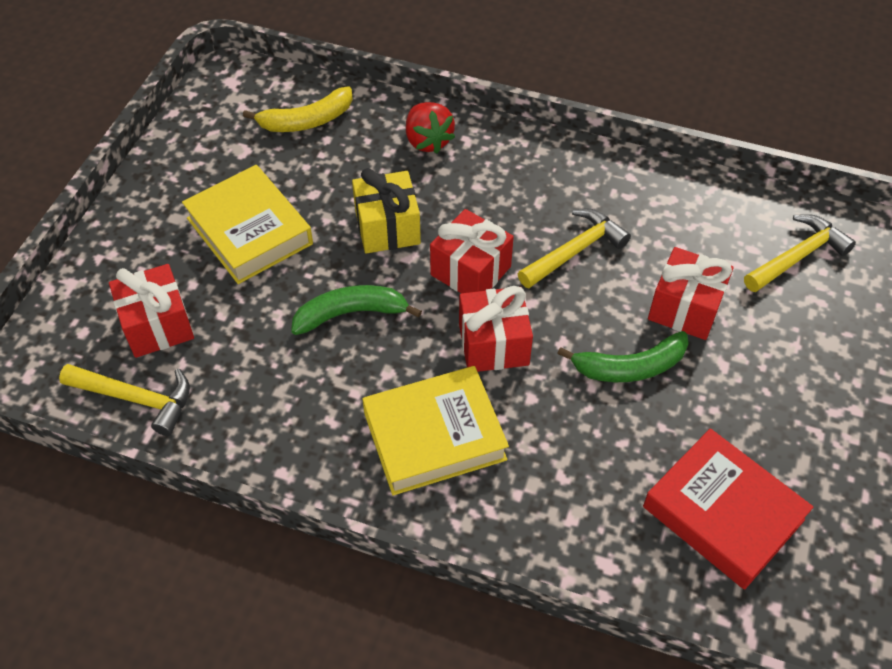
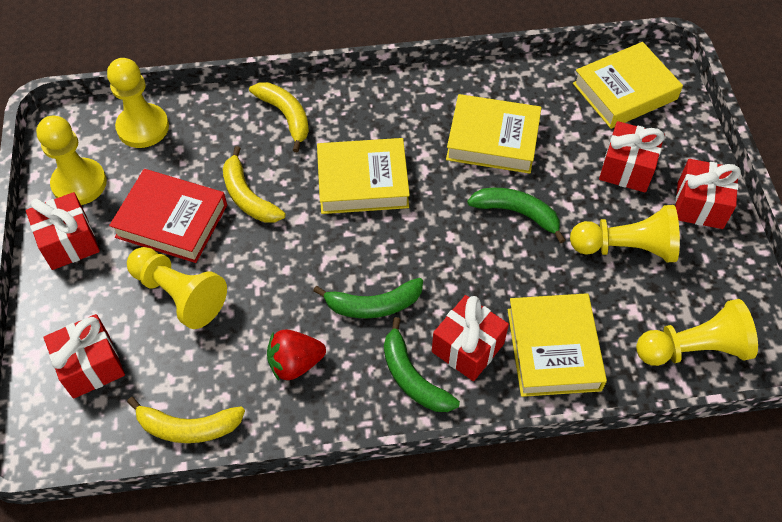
green banana: 2 -> 3
red gift: 4 -> 5
yellow banana: 1 -> 3
yellow book: 2 -> 4
yellow gift: 1 -> 0
yellow hammer: 3 -> 0
yellow pawn: 0 -> 5

